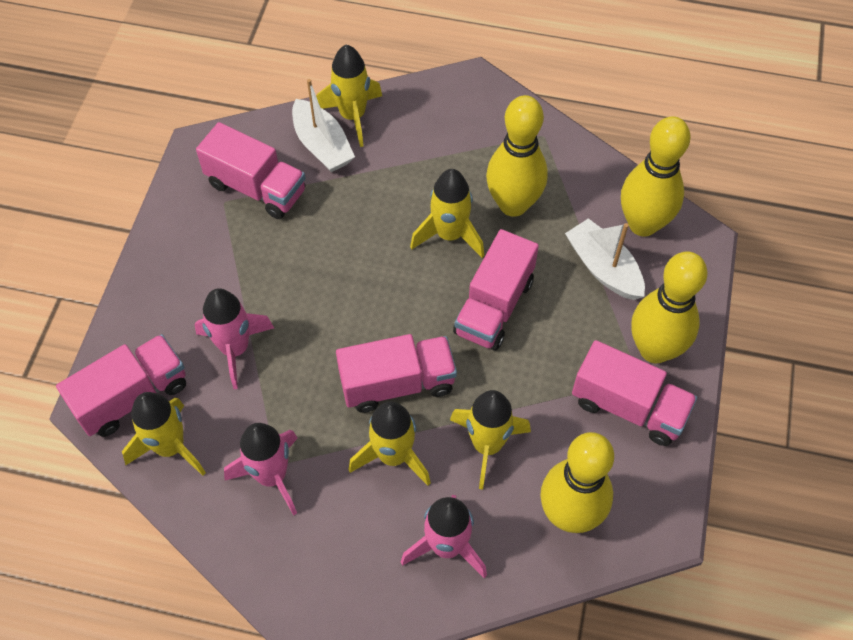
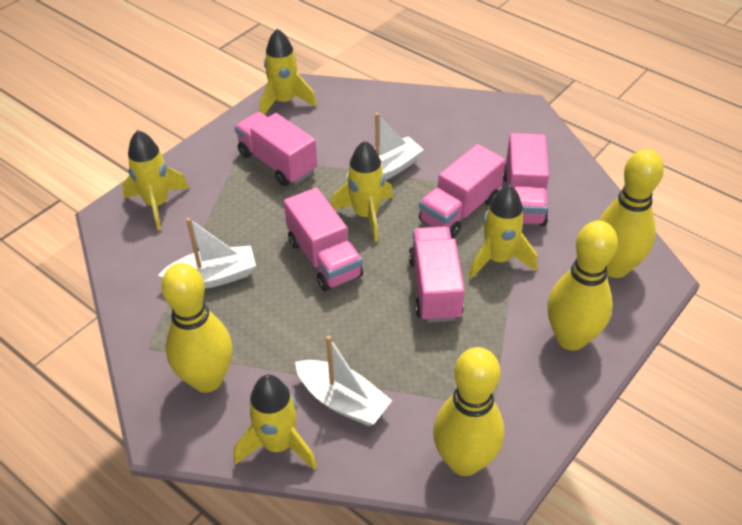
pink rocket: 3 -> 0
white boat: 2 -> 3

